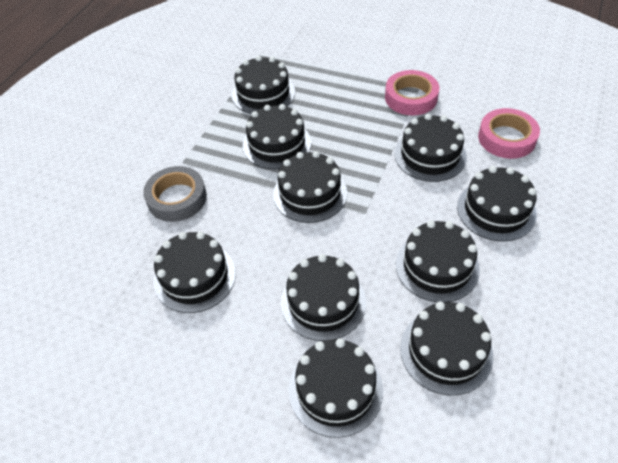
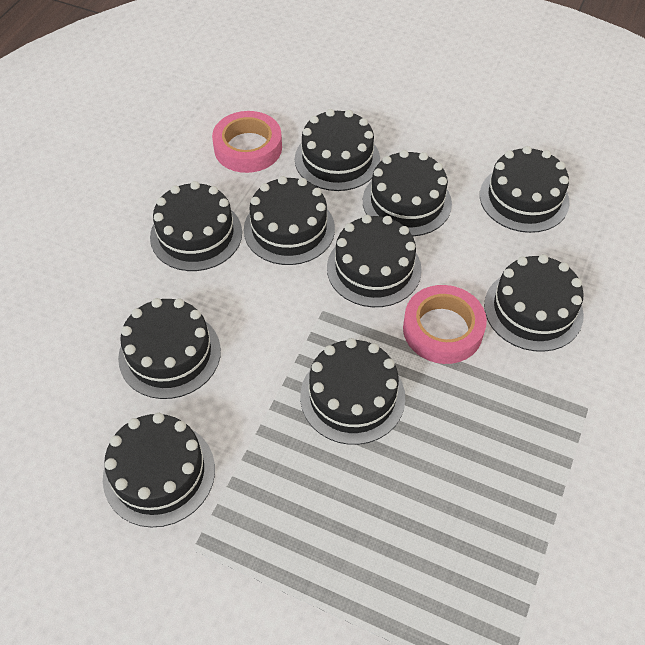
grey tape: 1 -> 0

